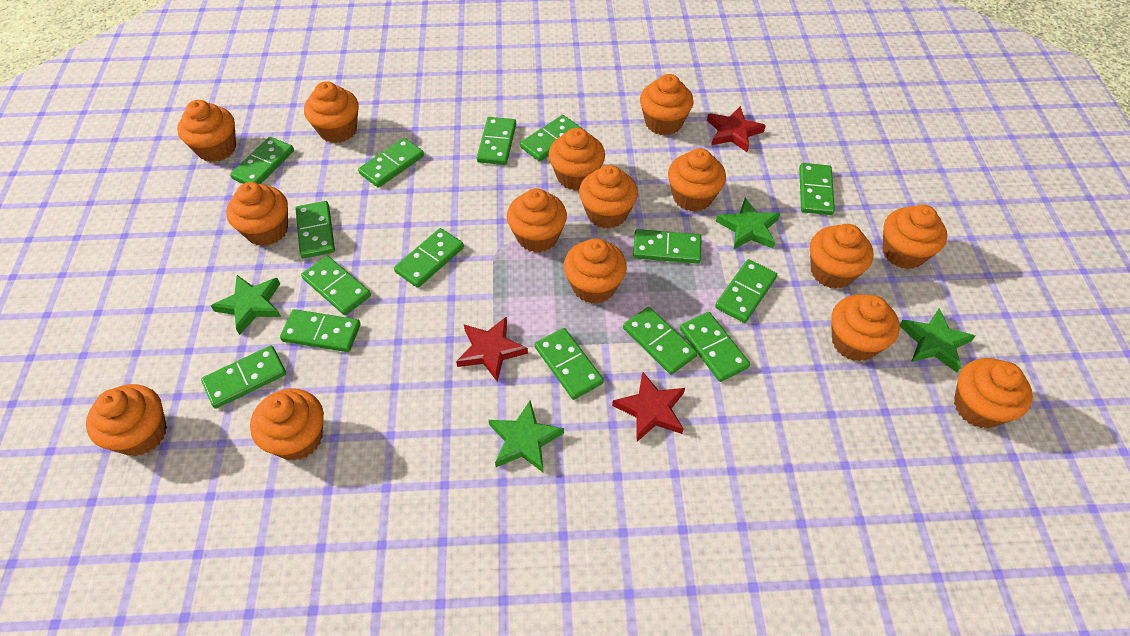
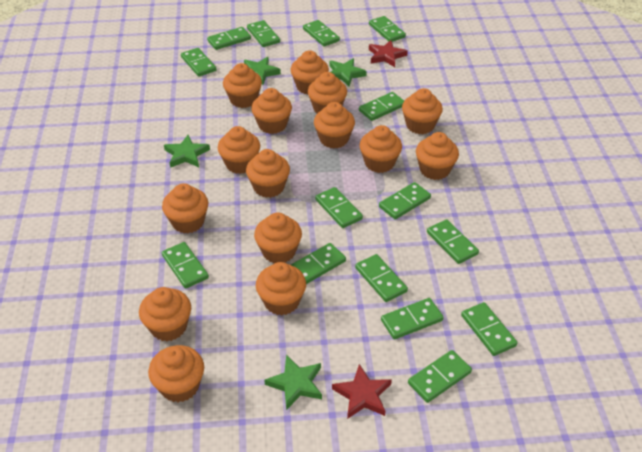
red star: 3 -> 2

